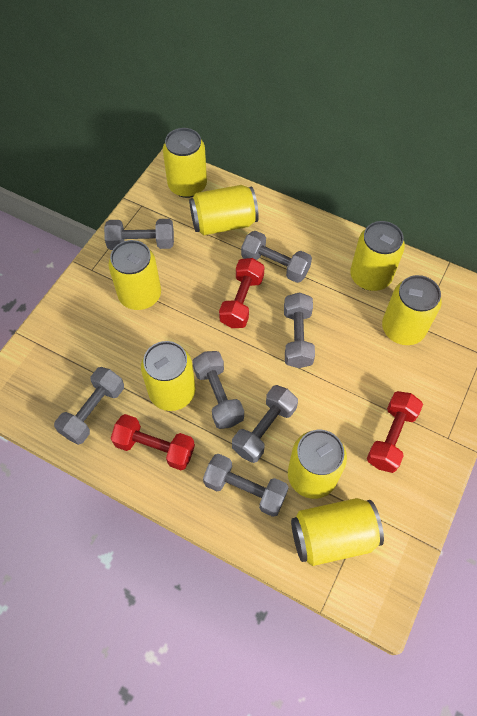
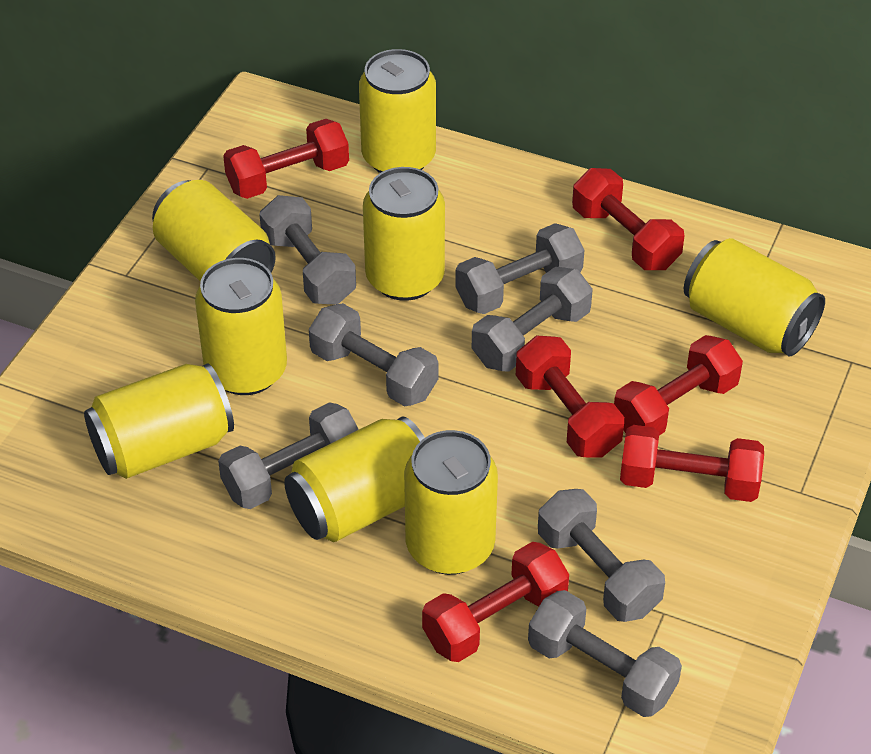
red dumbbell: 3 -> 6

